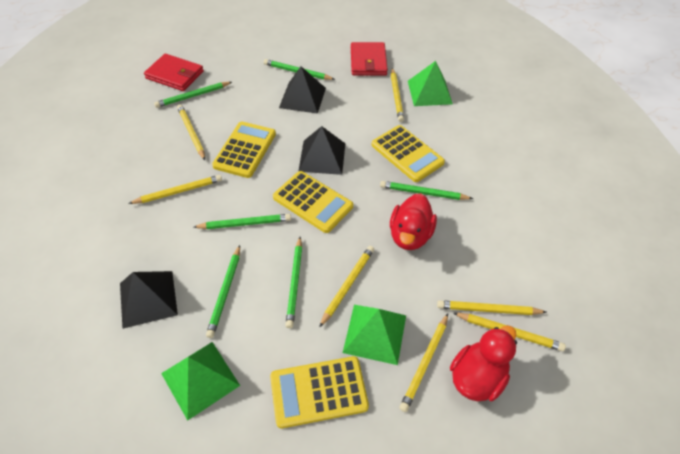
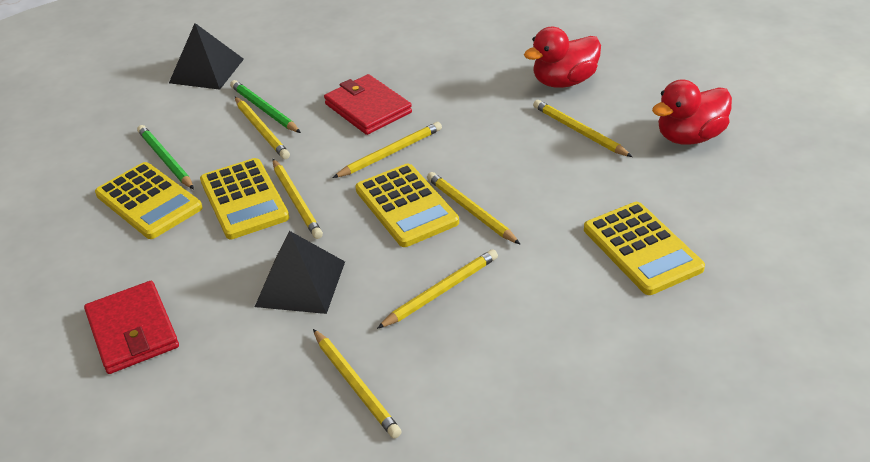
black pyramid: 3 -> 2
green pencil: 6 -> 2
green pyramid: 3 -> 0

